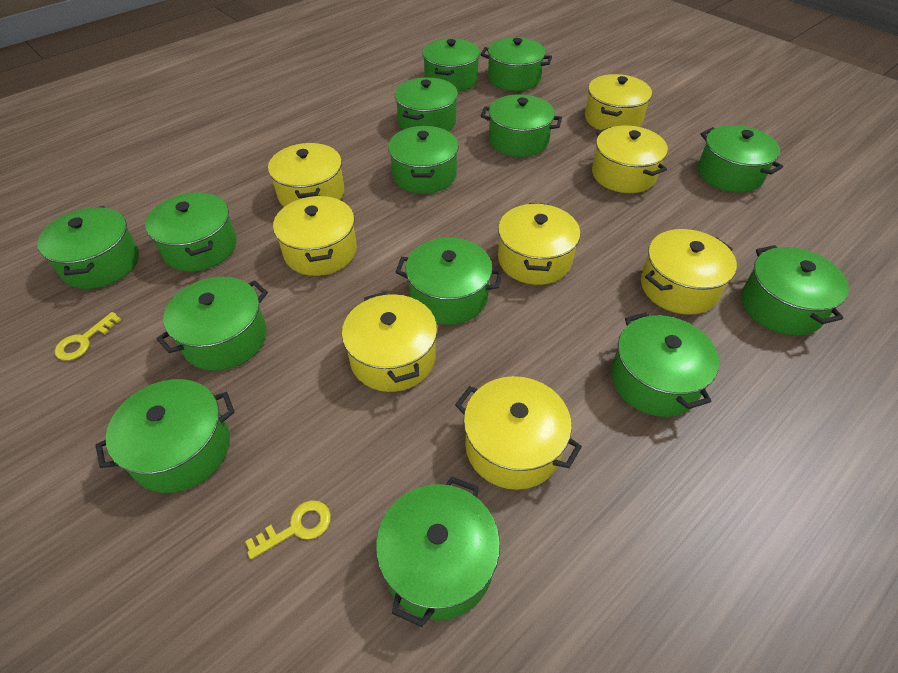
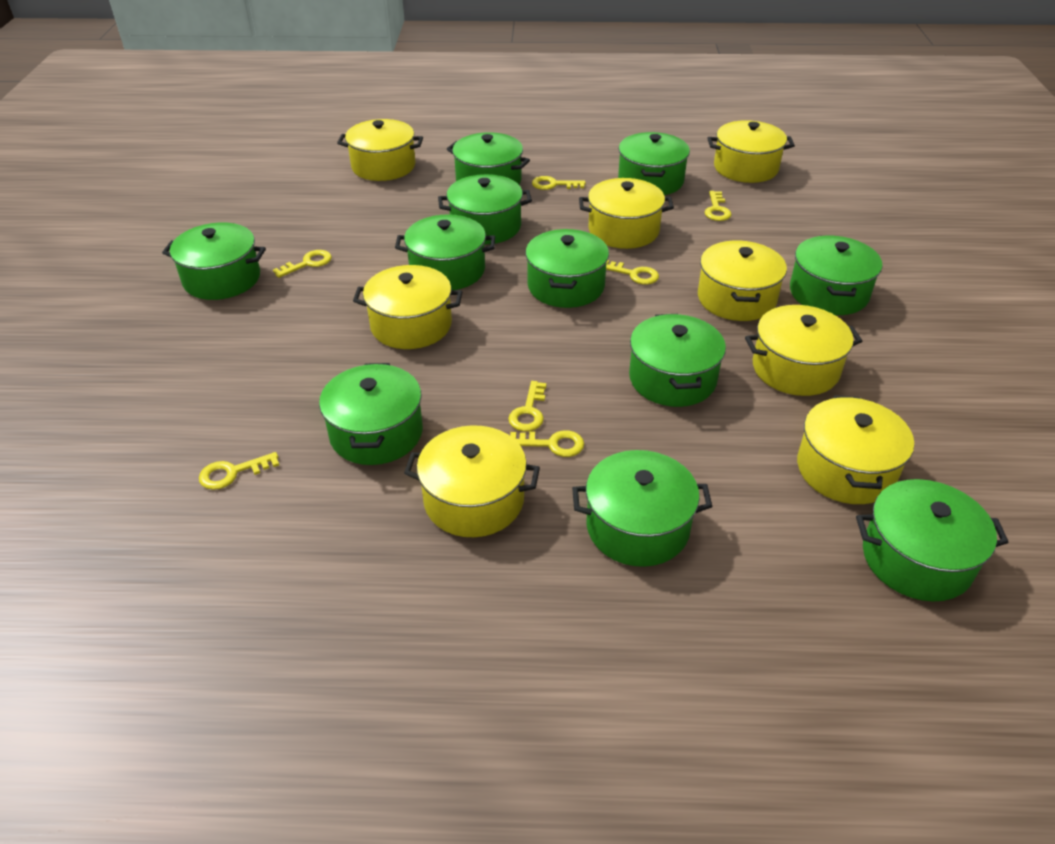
green pot: 14 -> 11
yellow key: 2 -> 7

